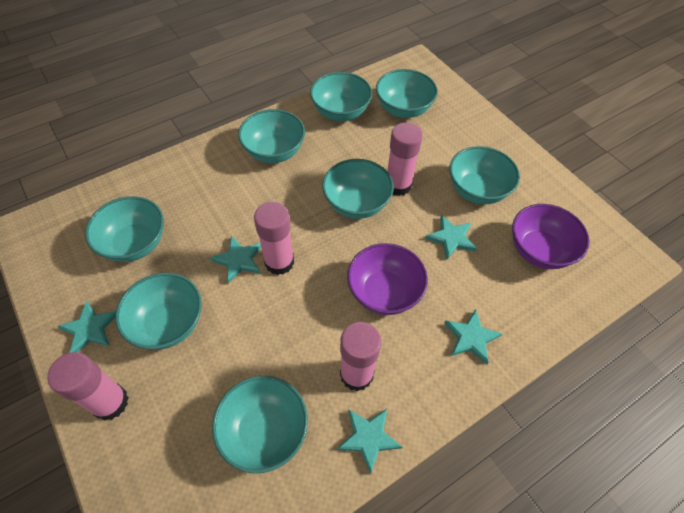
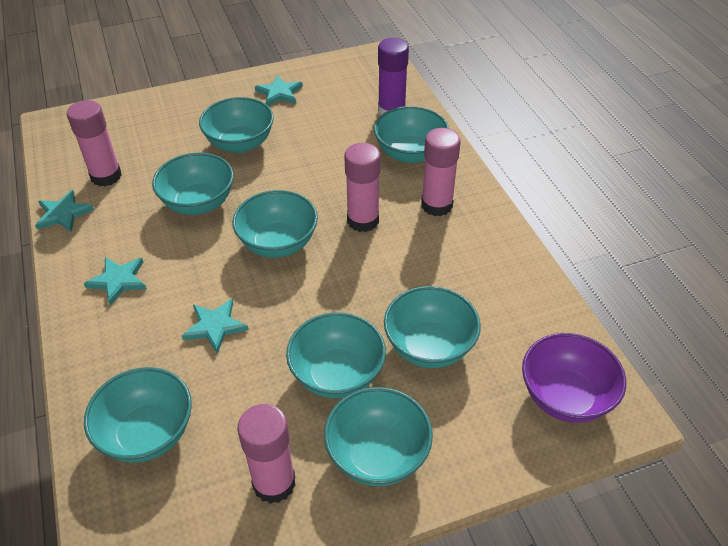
purple bowl: 2 -> 1
purple glue stick: 0 -> 1
turquoise star: 5 -> 4

